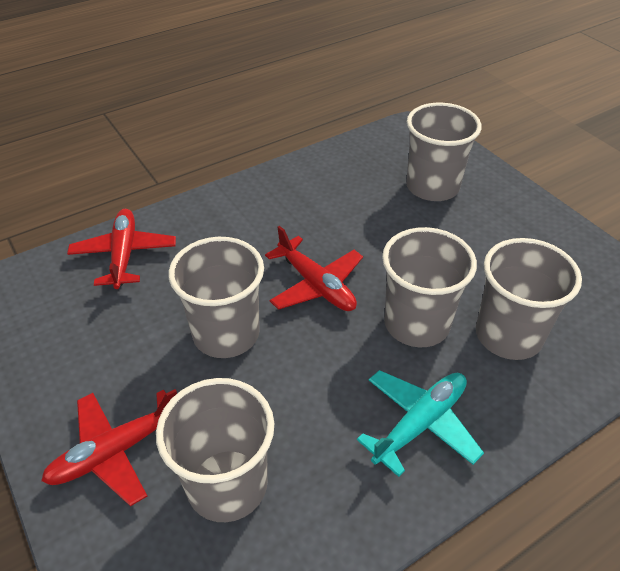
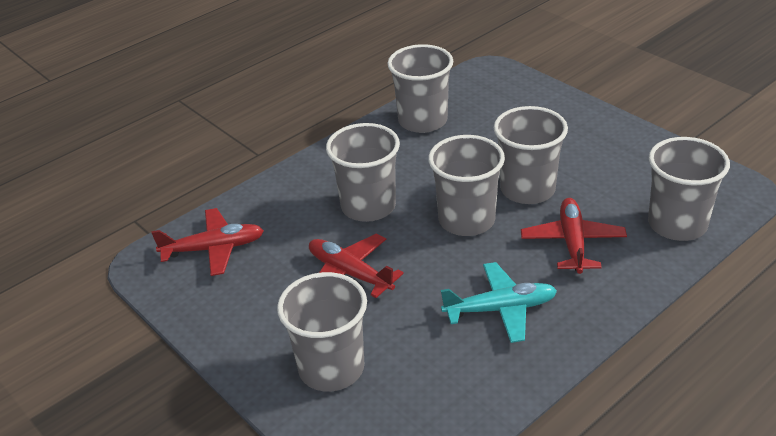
grey cup: 5 -> 6

